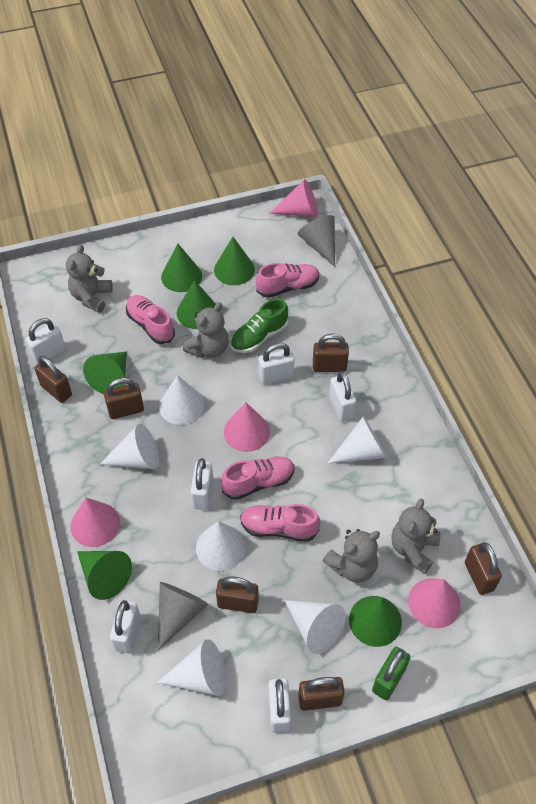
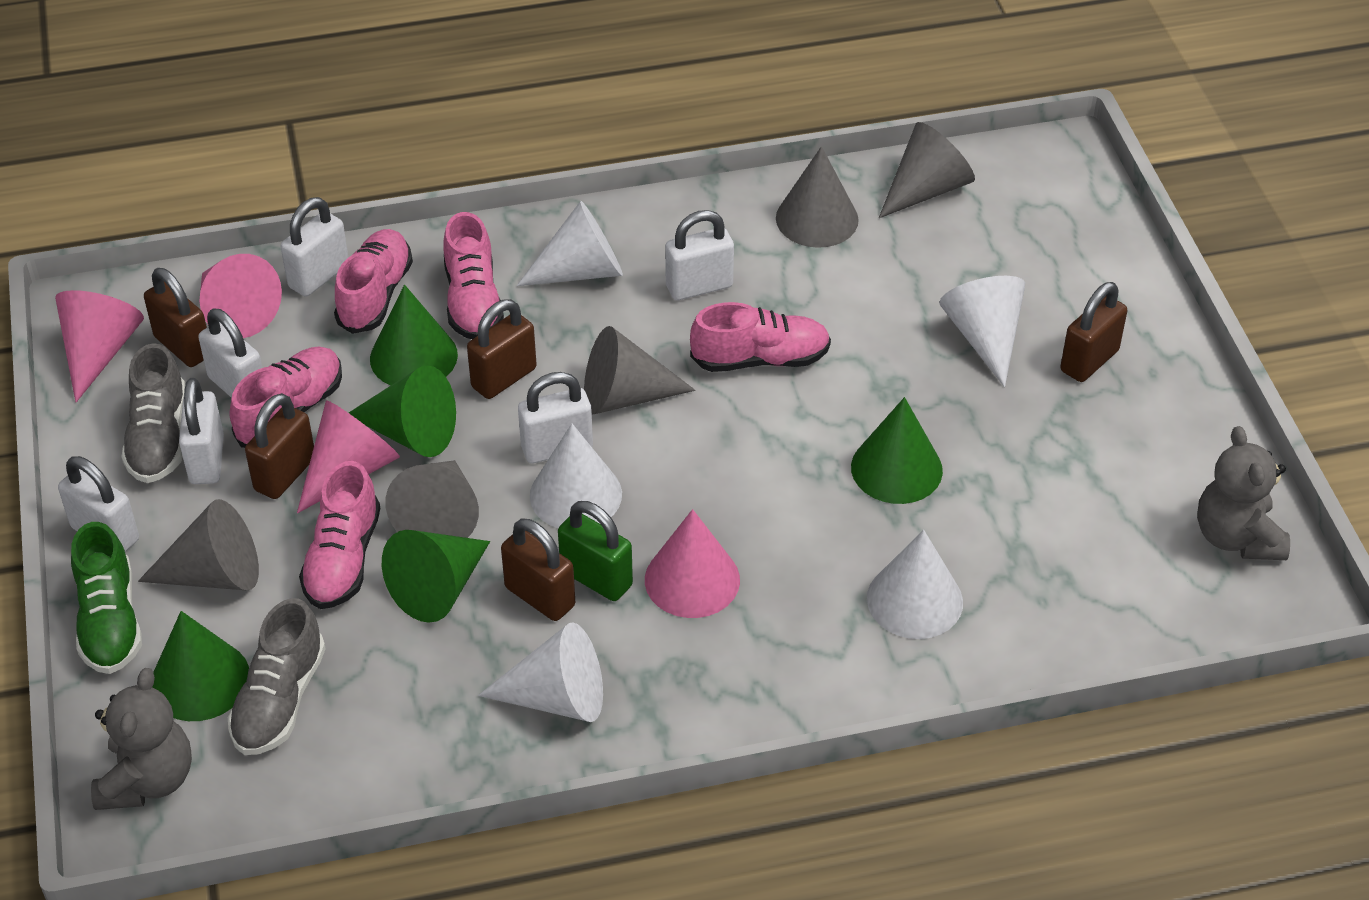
brown padlock: 6 -> 5
green cone: 6 -> 5
grey cone: 2 -> 5
grey shoe: 0 -> 2
grey teddy bear: 4 -> 2
pink shoe: 4 -> 5
white cone: 6 -> 5

